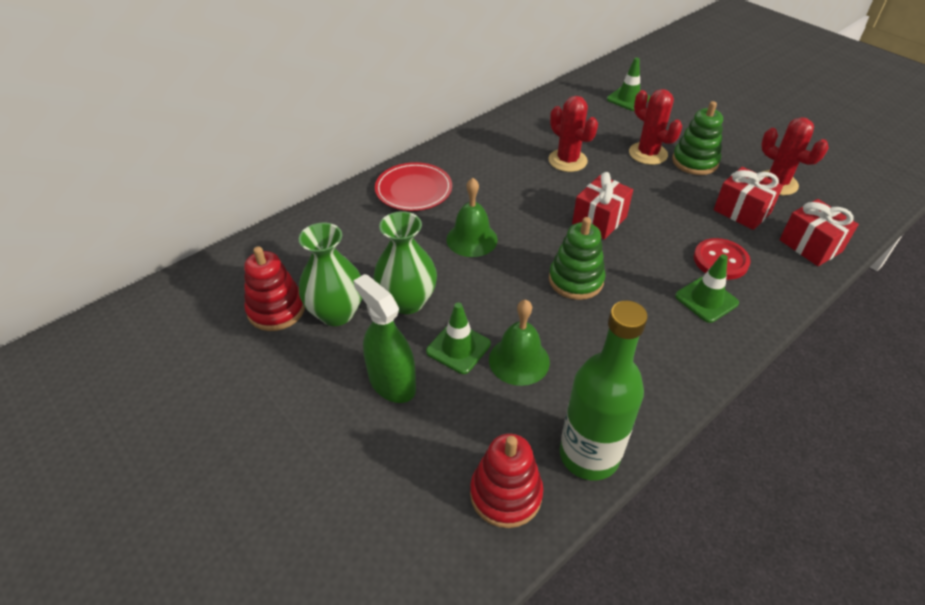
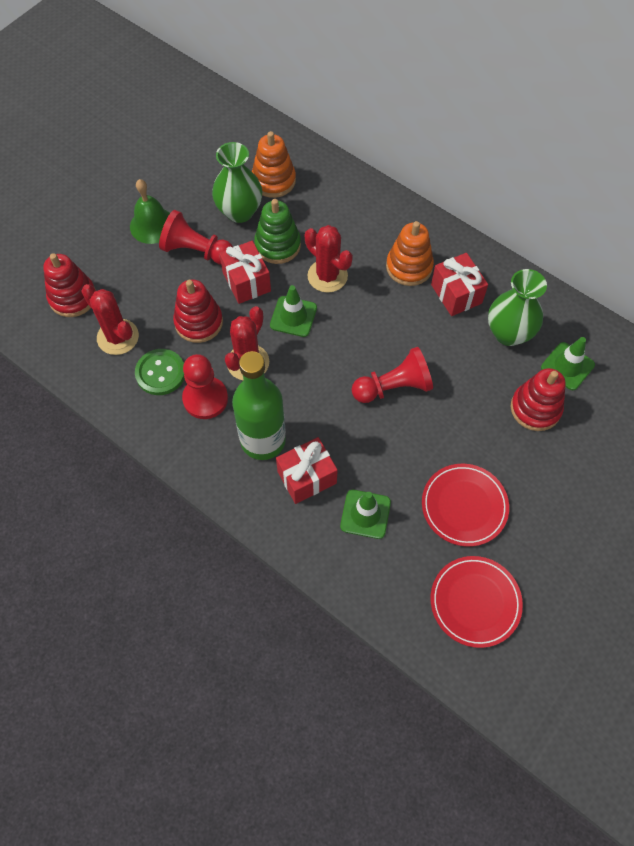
green bell: 2 -> 1
green button: 0 -> 1
green spray bottle: 1 -> 0
green stacking toy: 2 -> 1
orange stacking toy: 0 -> 2
red button: 1 -> 0
red pawn: 0 -> 3
red plate: 1 -> 2
red stacking toy: 2 -> 3

